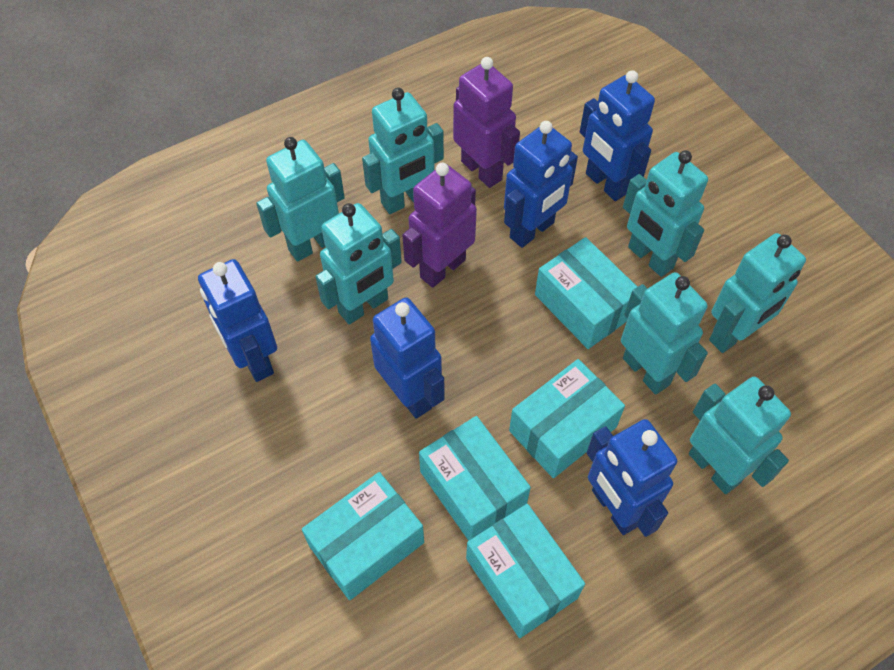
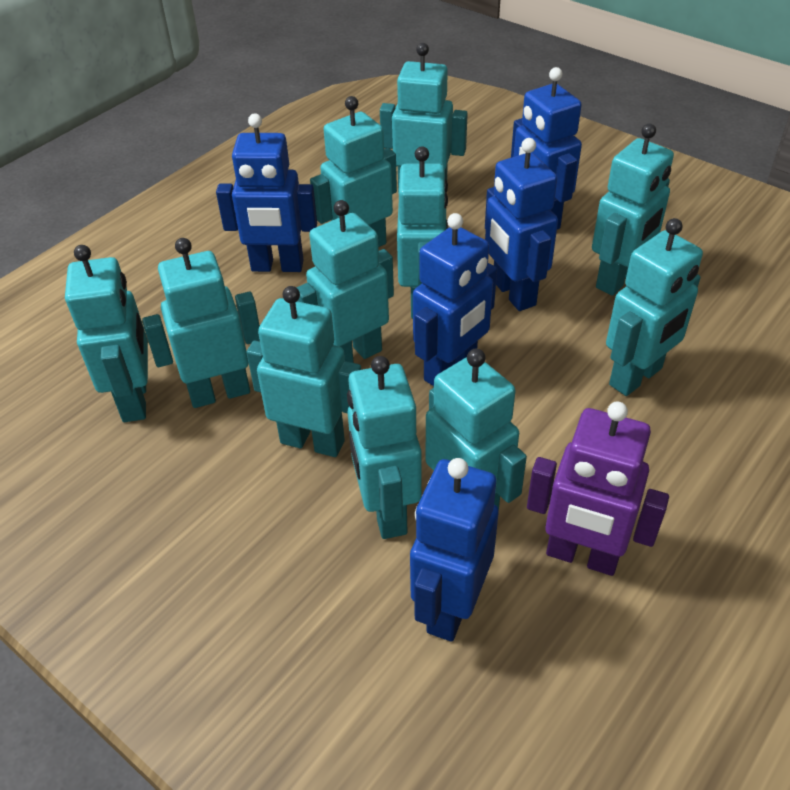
purple robot: 2 -> 1
turquoise box: 5 -> 0
turquoise robot: 7 -> 11

